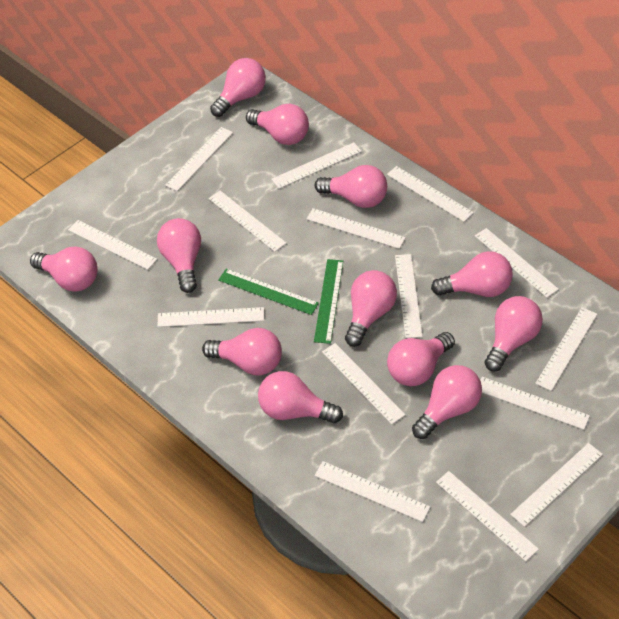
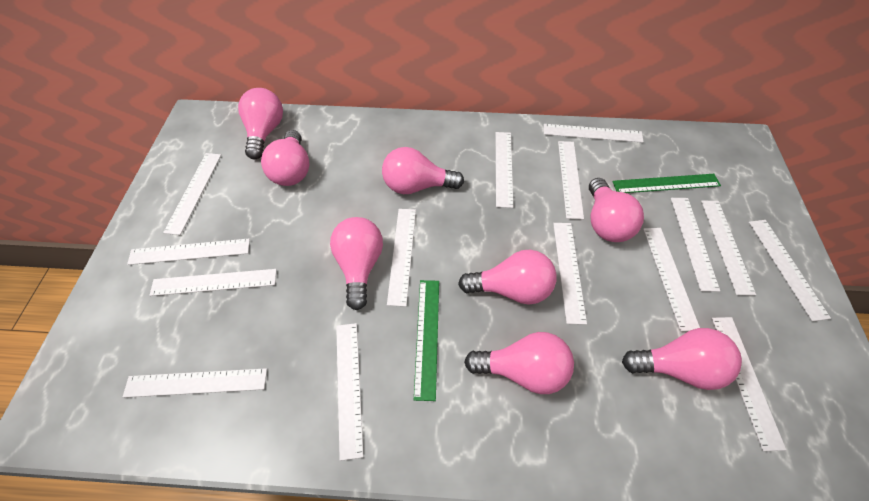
pink light bulb: 12 -> 8

